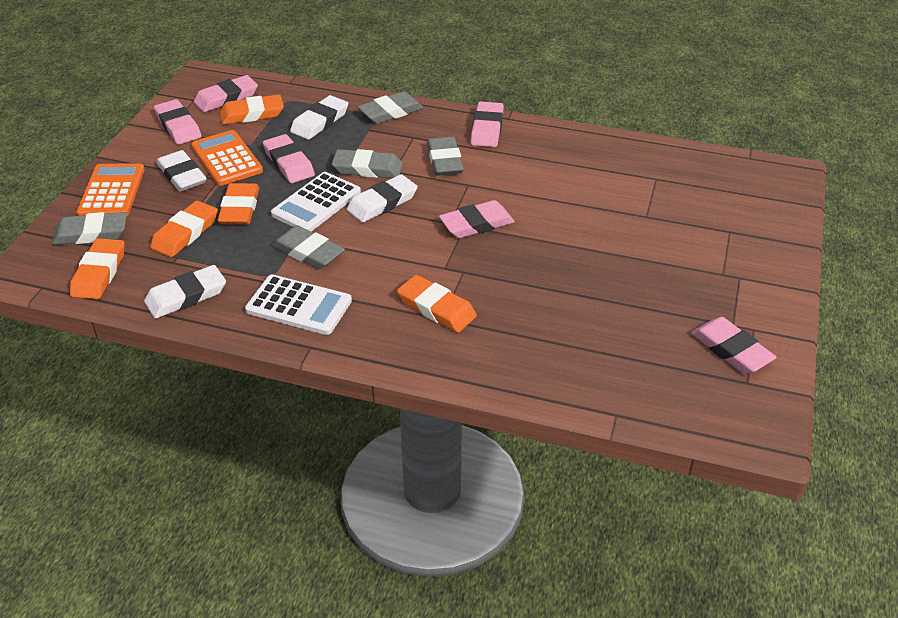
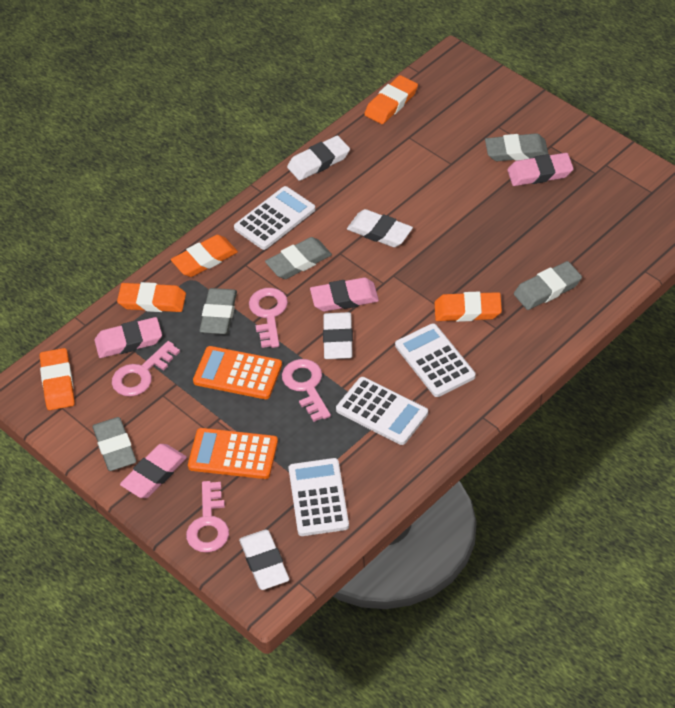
pink eraser: 6 -> 4
pink key: 0 -> 4
white calculator: 2 -> 4

